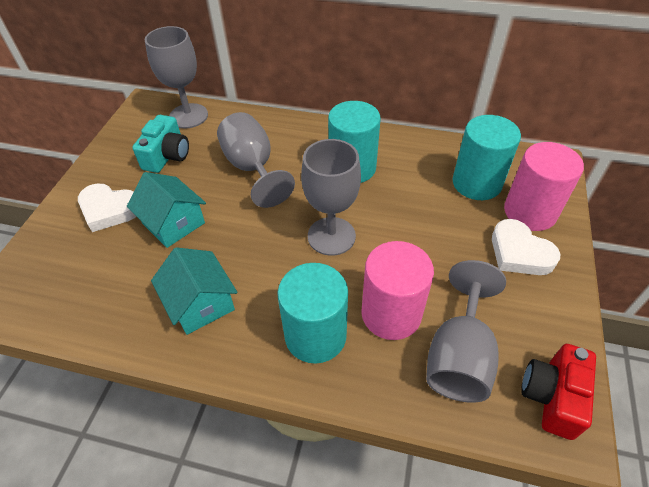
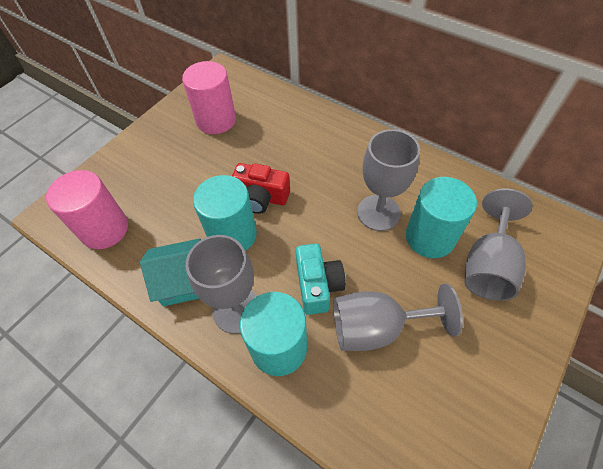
turquoise house: 2 -> 1
white heart: 2 -> 0

